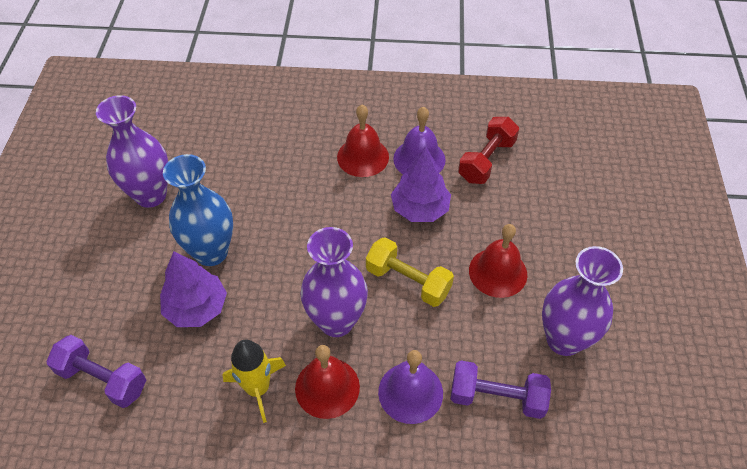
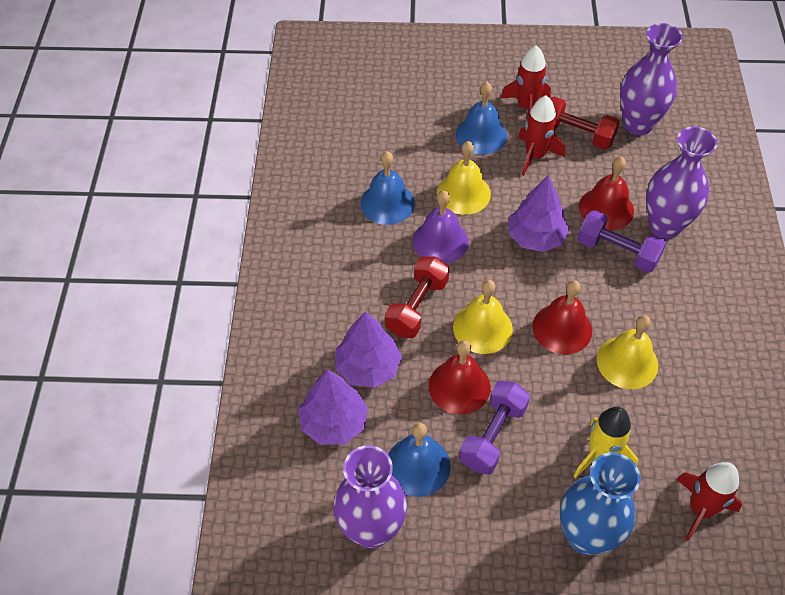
blue bell: 0 -> 3
purple bell: 2 -> 1
purple tree: 2 -> 3
red dumbbell: 1 -> 2
red rocket: 0 -> 3
yellow bell: 0 -> 3
yellow dumbbell: 1 -> 0

